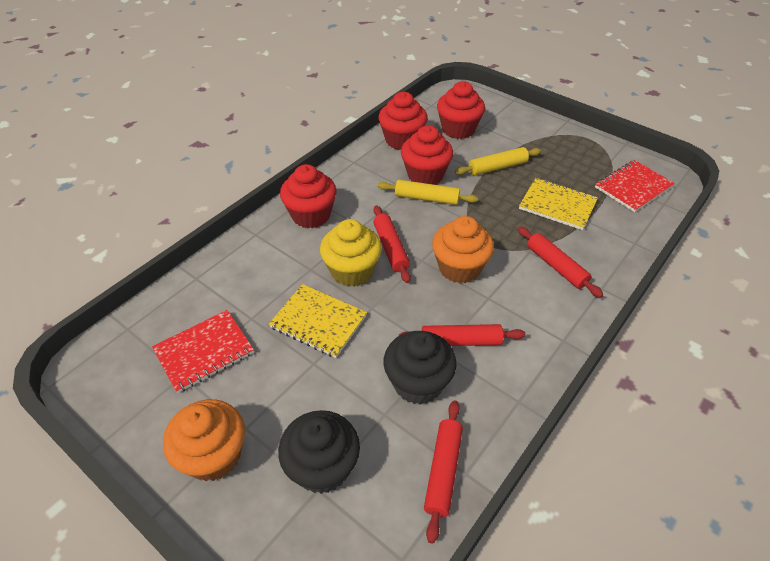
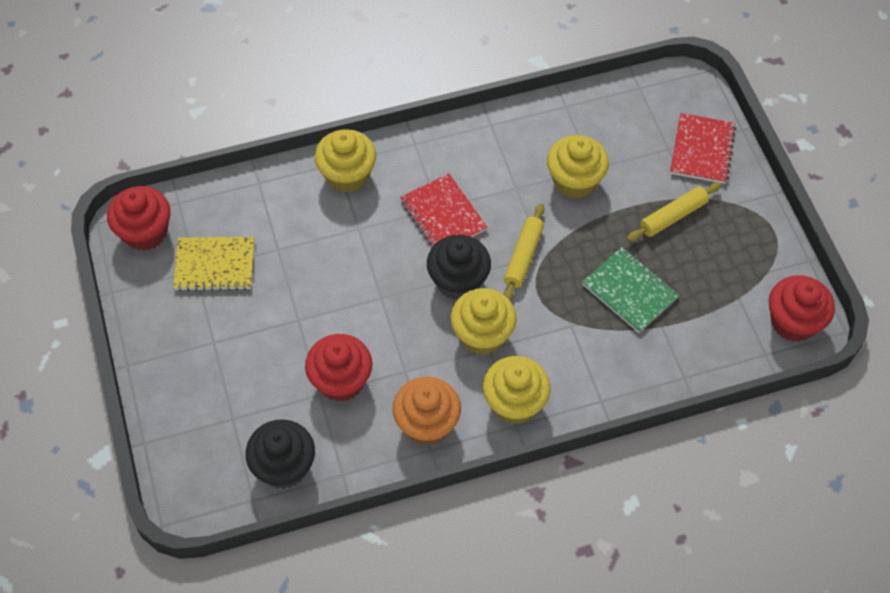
green notebook: 0 -> 1
orange cupcake: 2 -> 1
red cupcake: 4 -> 3
red rolling pin: 4 -> 0
yellow cupcake: 1 -> 4
yellow notebook: 2 -> 1

